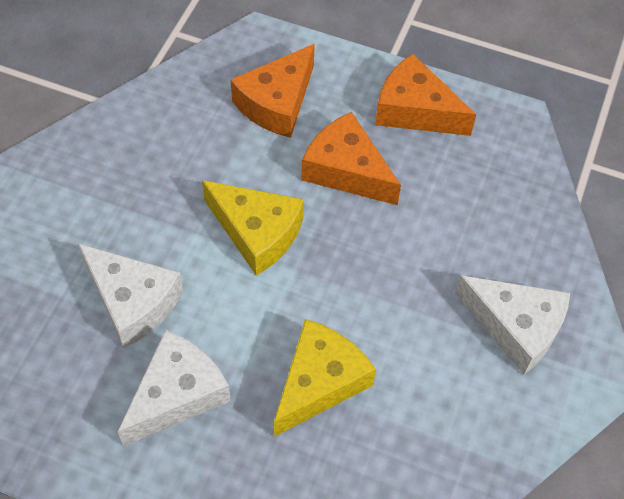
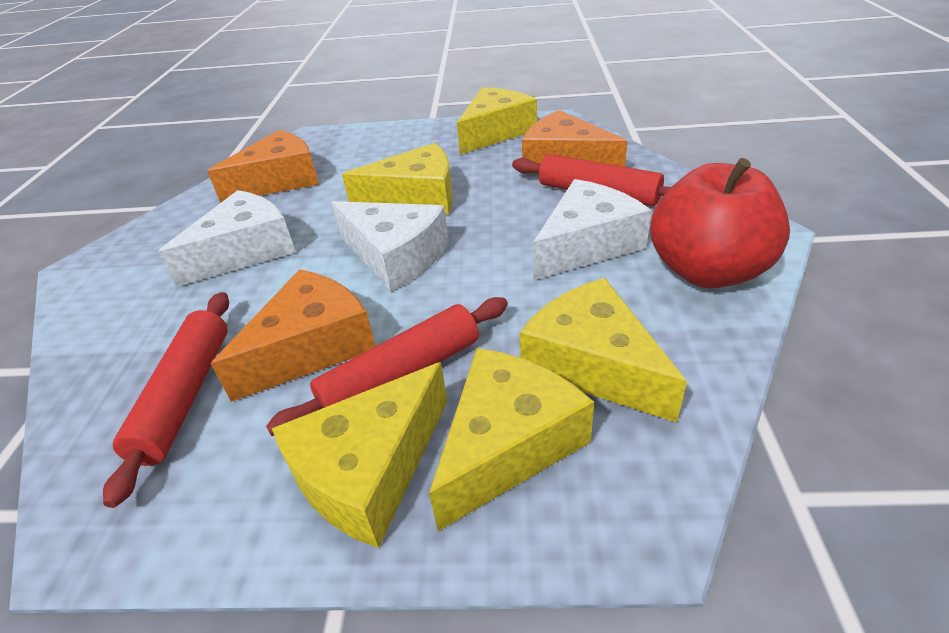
red apple: 0 -> 1
red rolling pin: 0 -> 3
yellow cheese: 2 -> 5

